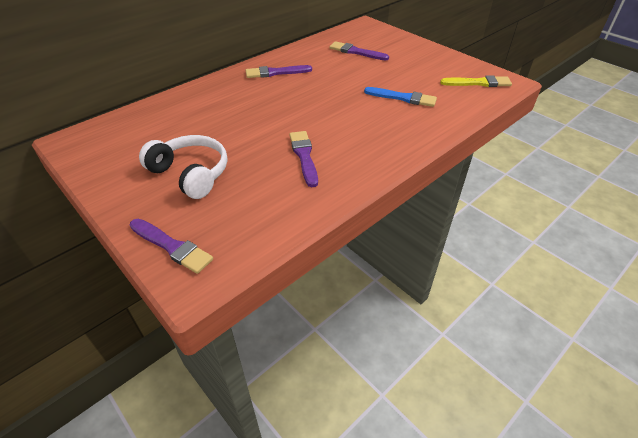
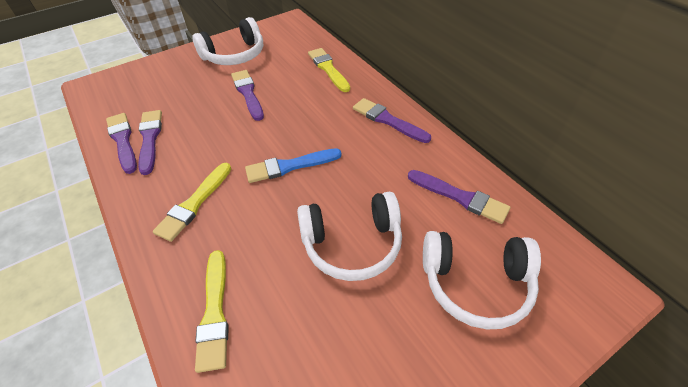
purple brush: 4 -> 5
white headphones: 1 -> 3
yellow brush: 1 -> 3

